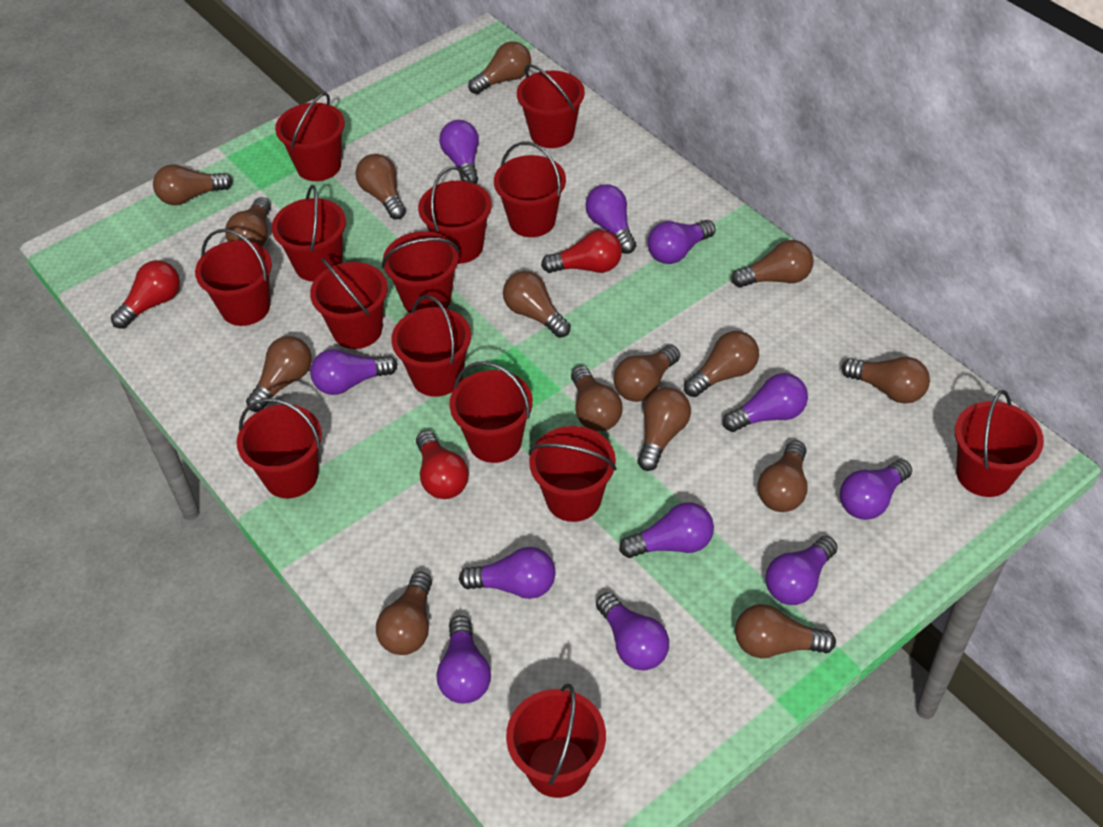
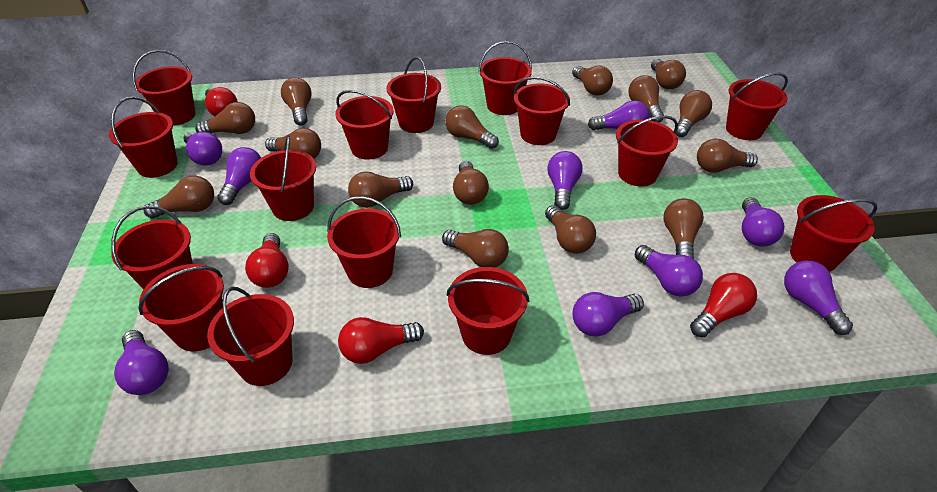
purple light bulb: 11 -> 9
red bucket: 14 -> 15
red light bulb: 3 -> 4

